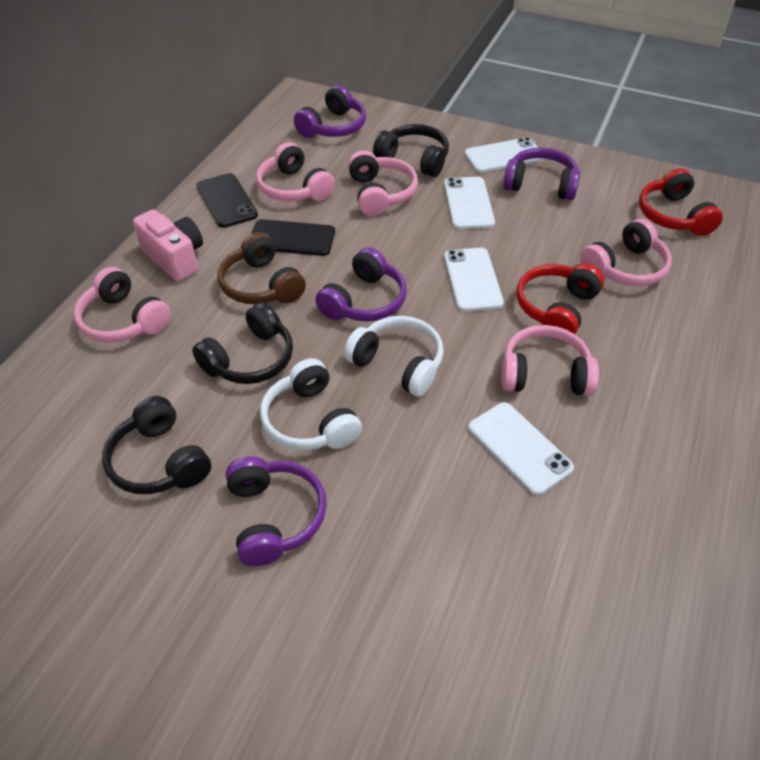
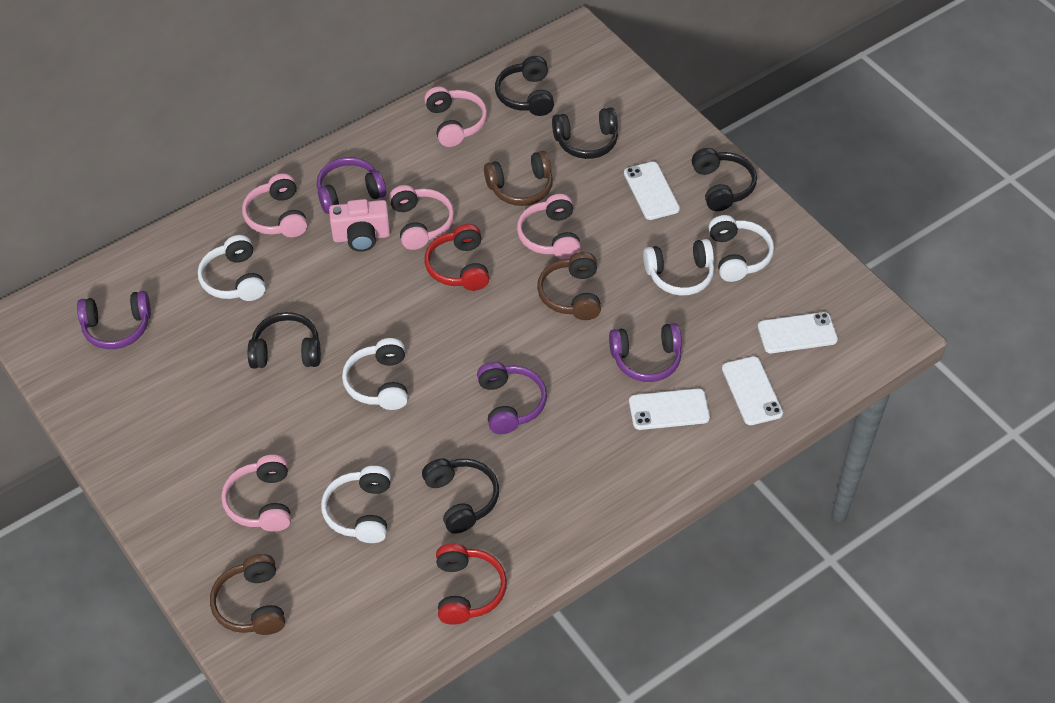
black headphones: 3 -> 5
black phone: 2 -> 0
brown headphones: 1 -> 3
white headphones: 2 -> 5

